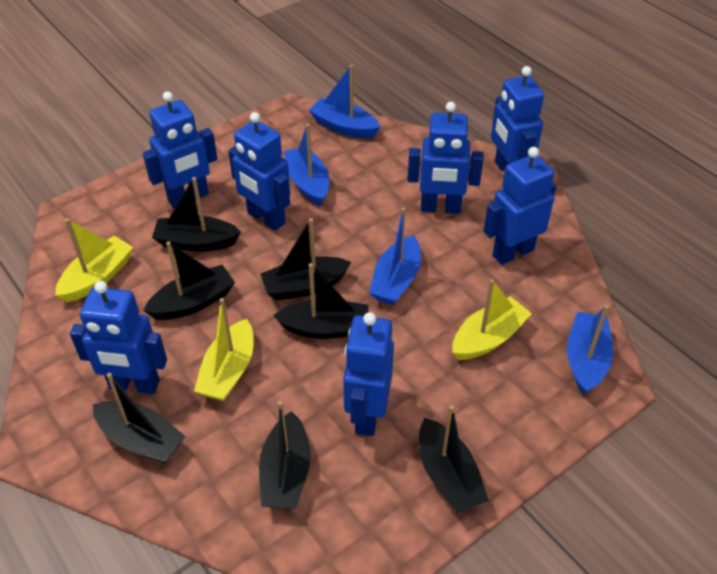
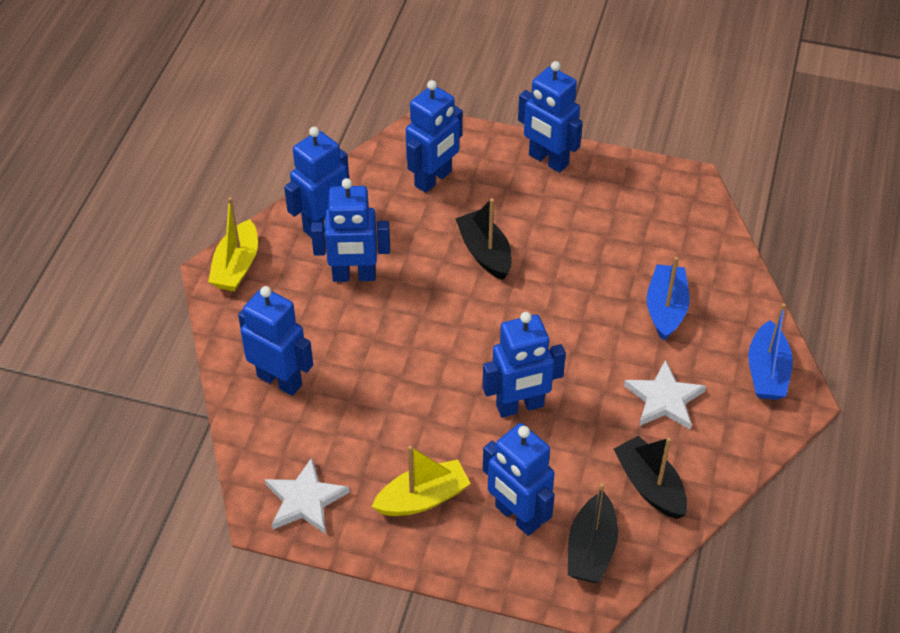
black boat: 7 -> 3
blue boat: 4 -> 2
white star: 0 -> 2
yellow boat: 3 -> 2

